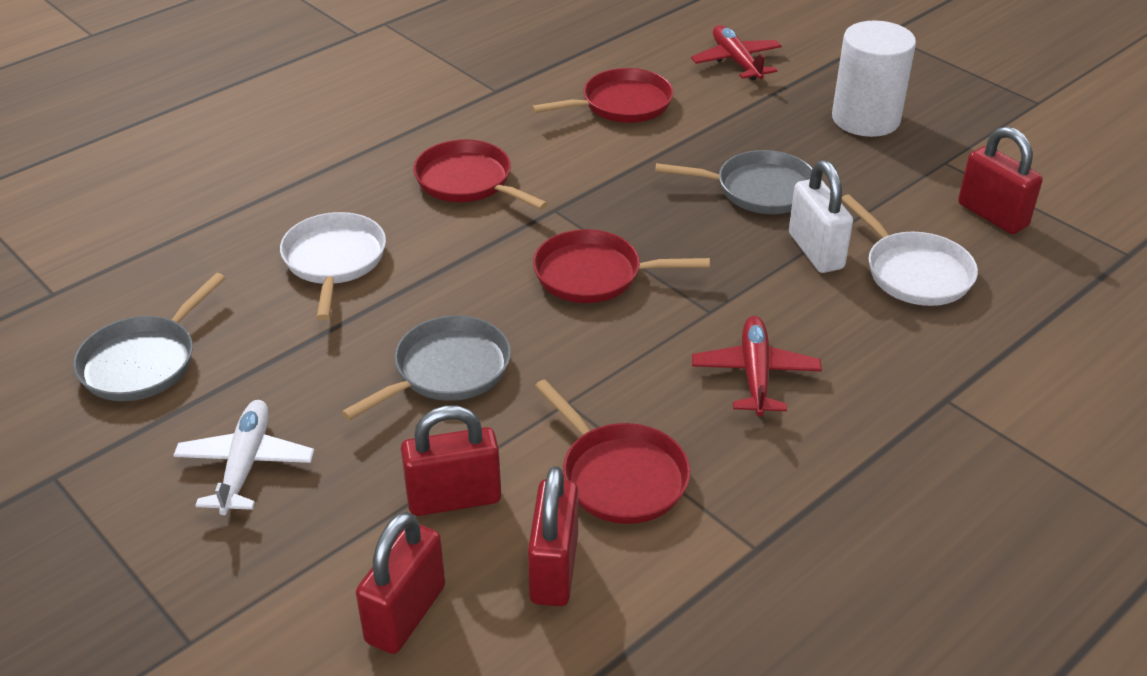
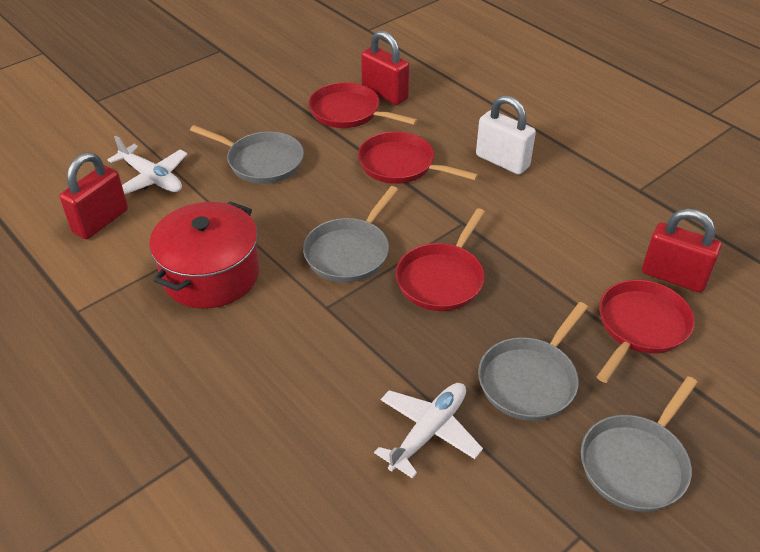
grey pan: 3 -> 4
red padlock: 4 -> 3
red plane: 2 -> 0
red pot: 0 -> 1
white cylinder: 1 -> 0
white pan: 2 -> 0
white plane: 1 -> 2

